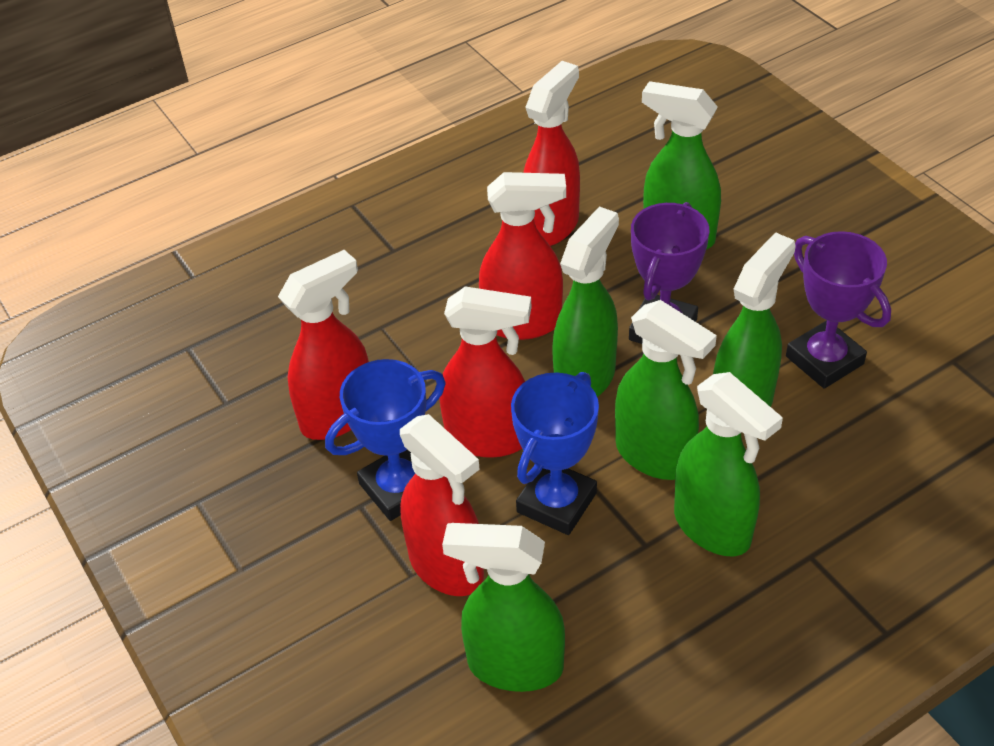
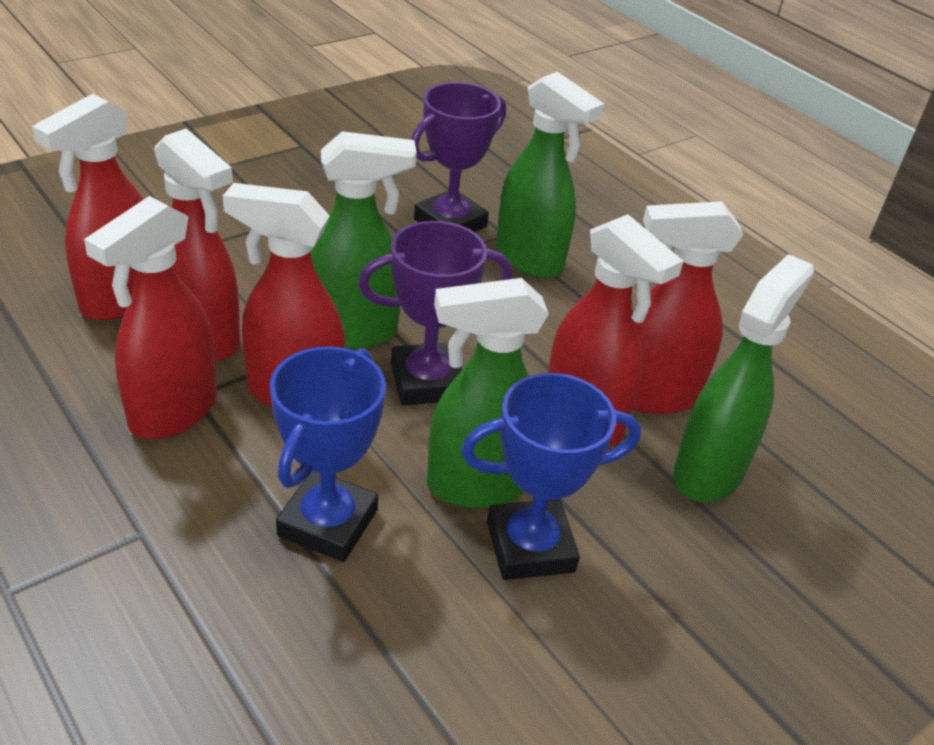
green spray bottle: 6 -> 4
red spray bottle: 5 -> 6

